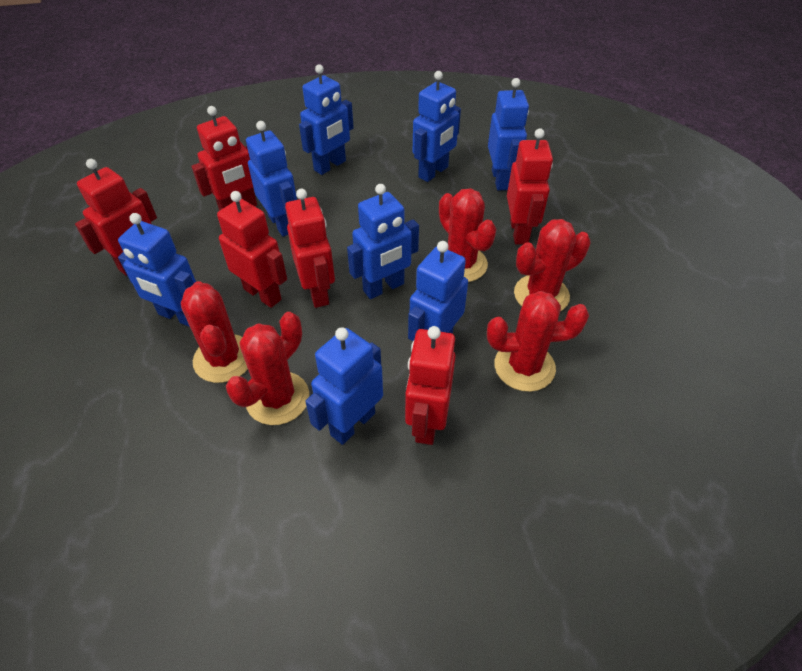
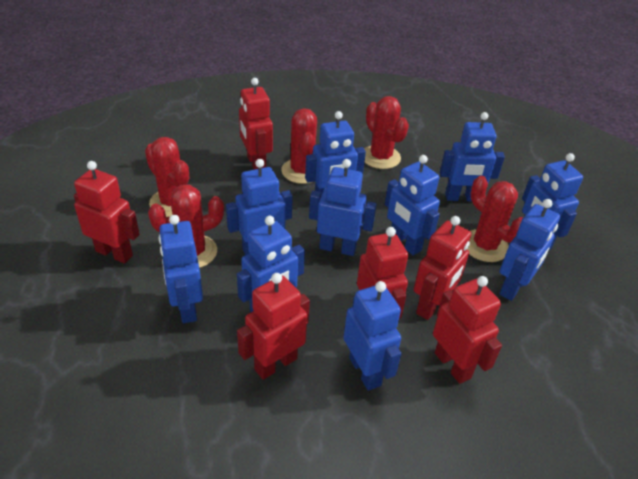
blue robot: 8 -> 10

